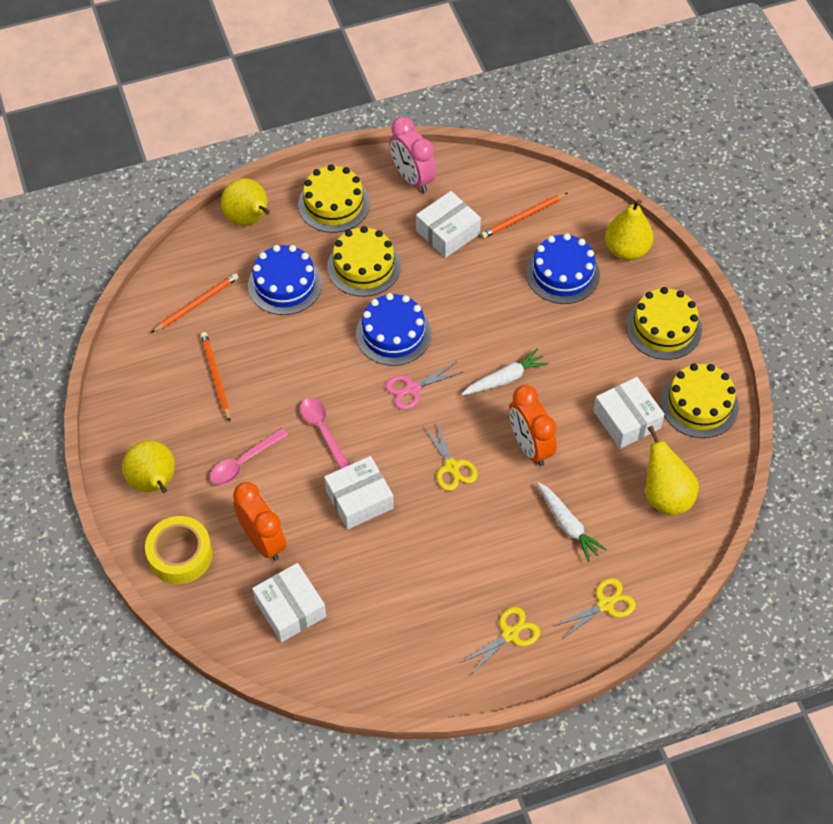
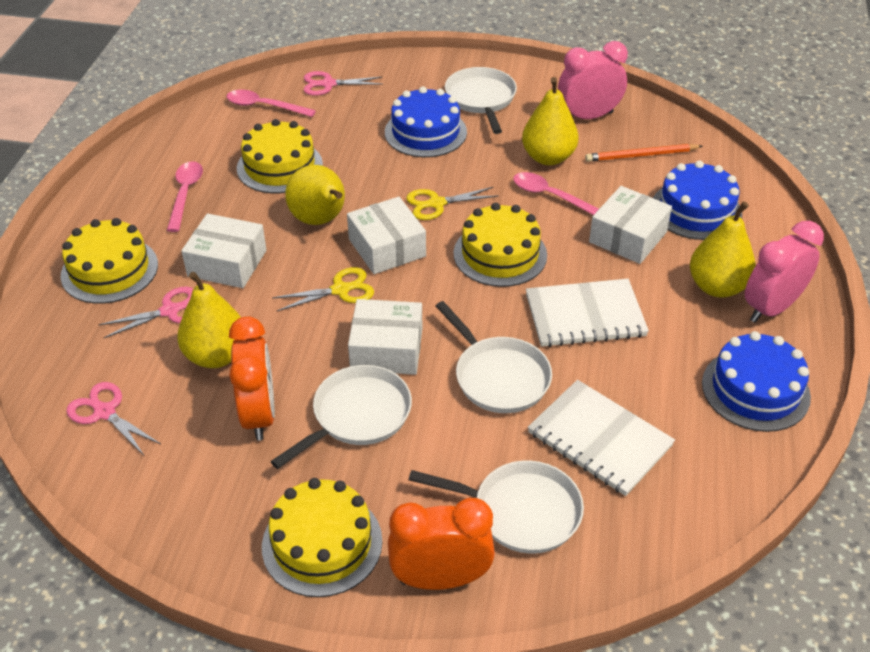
orange pencil: 3 -> 1
pink clock: 1 -> 2
pink scissors: 1 -> 3
pink spoon: 2 -> 3
white carrot: 2 -> 0
white notebook: 0 -> 2
white pan: 0 -> 4
yellow scissors: 3 -> 2
yellow tape: 1 -> 0

